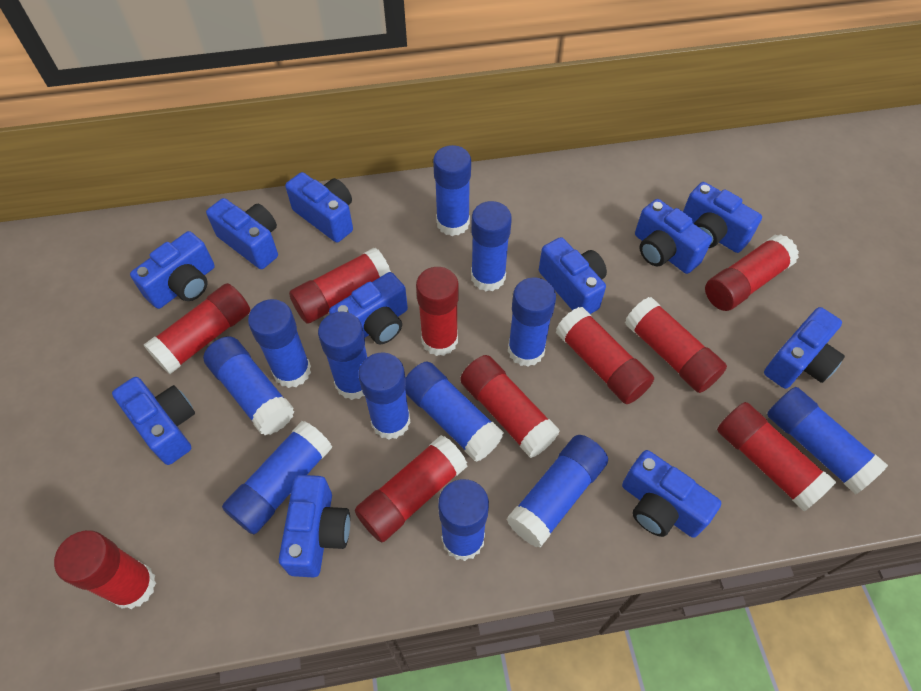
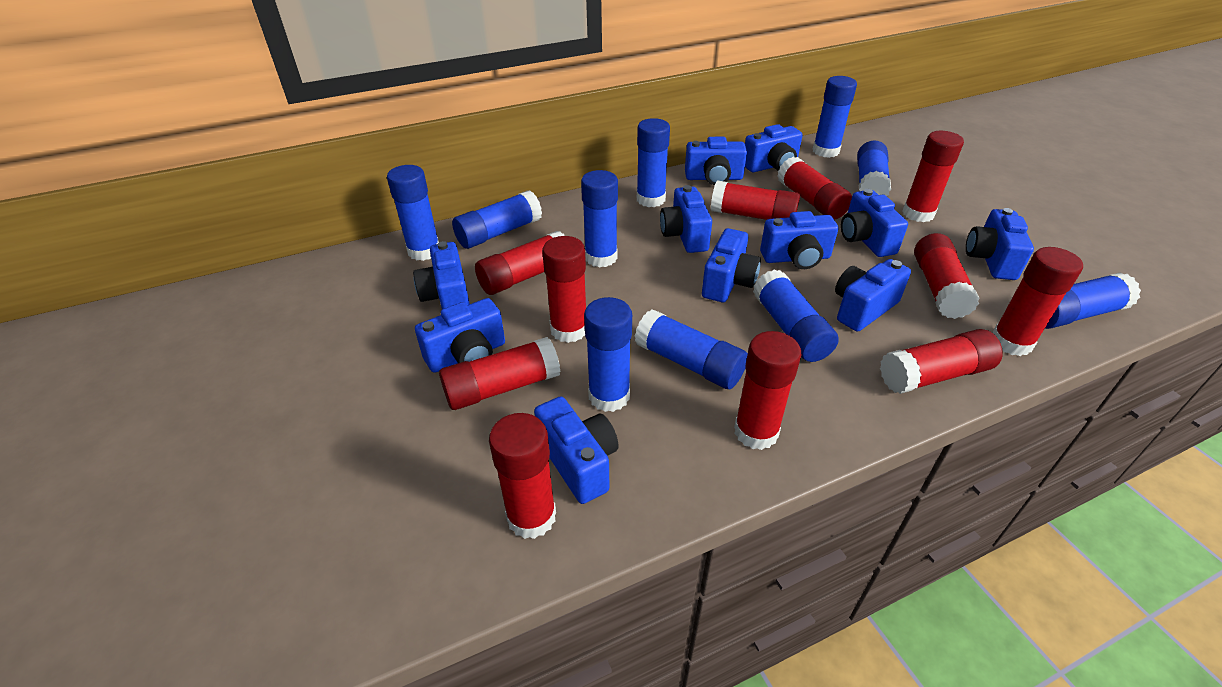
blue glue stick: 12 -> 10
red glue stick: 10 -> 11

